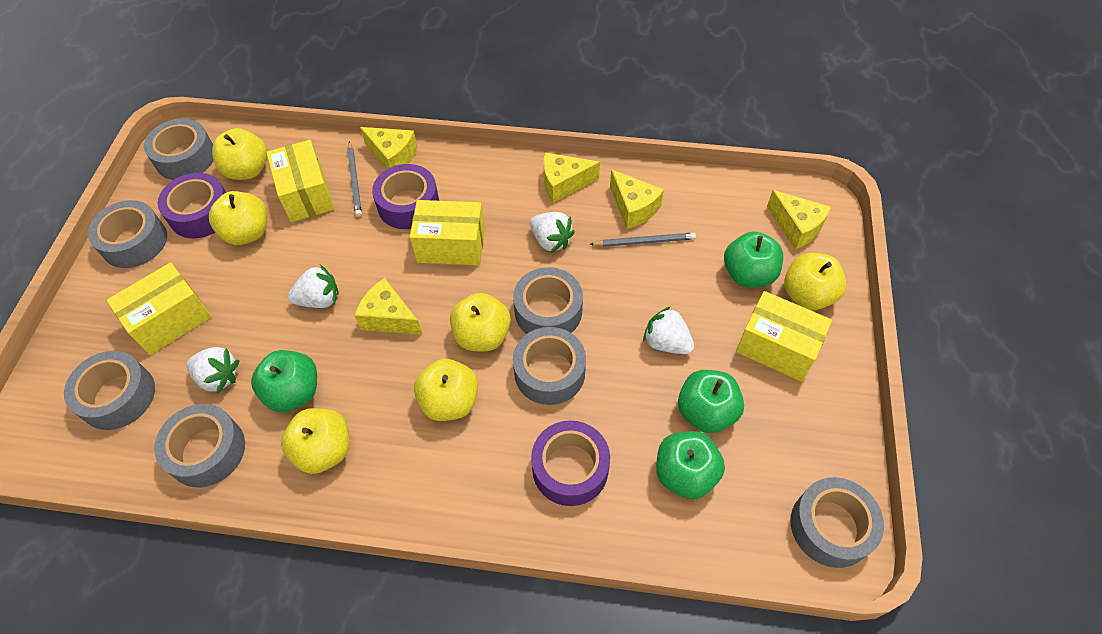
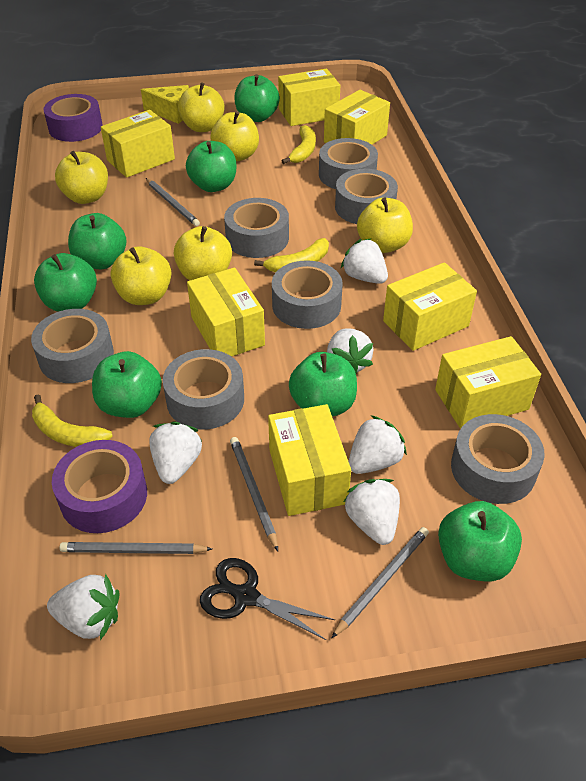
black scissors: 0 -> 1
green apple: 4 -> 7
grey pencil: 2 -> 4
purple tape: 3 -> 2
white strawberry: 4 -> 6
yellow banana: 0 -> 3
yellow box: 4 -> 7
yellow cheese: 5 -> 1

